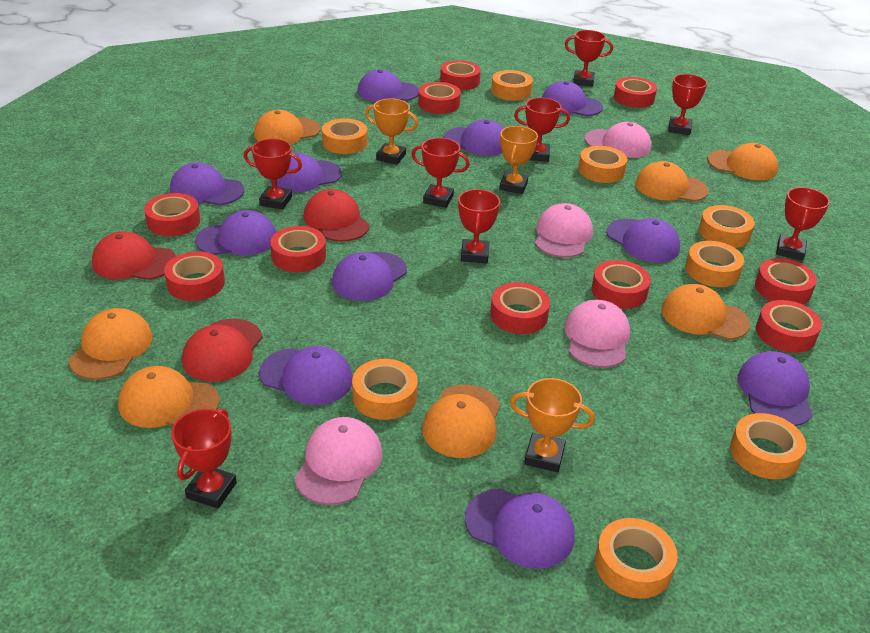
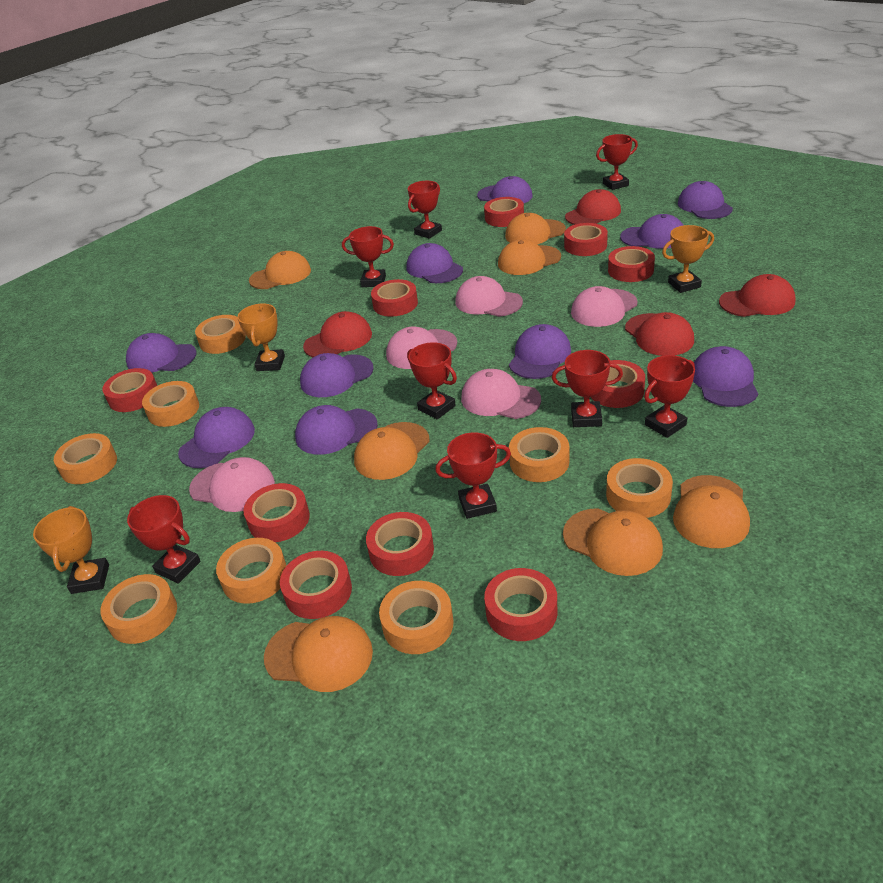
pink cap: 4 -> 5
purple cap: 11 -> 10
red cap: 3 -> 4

